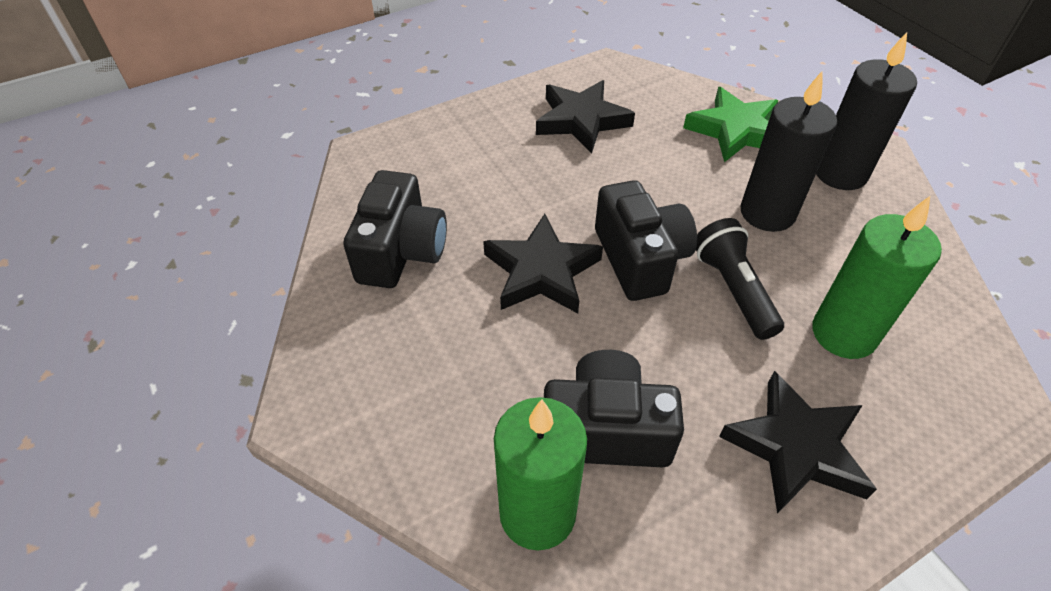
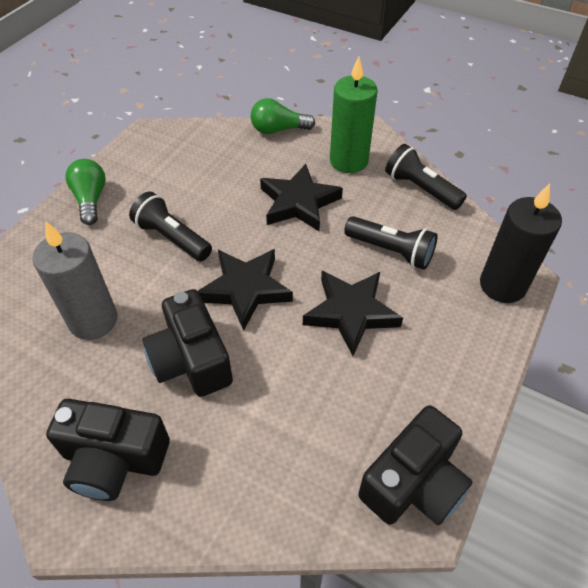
black candle: 2 -> 1
black flashlight: 1 -> 3
green candle: 2 -> 1
green light bulb: 0 -> 2
green star: 1 -> 0
grey candle: 0 -> 1

